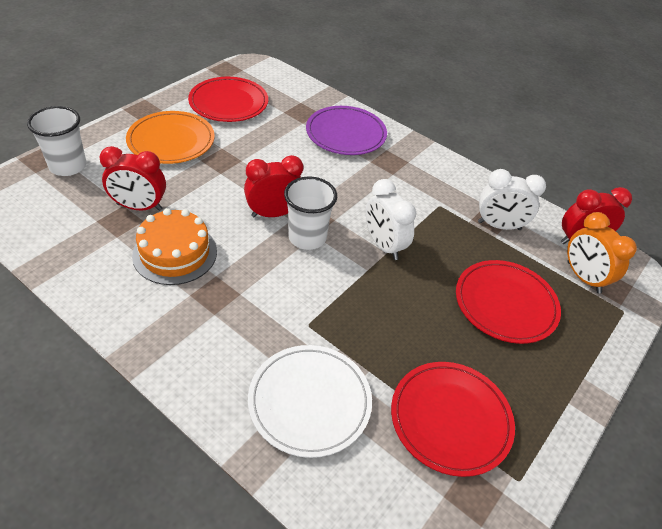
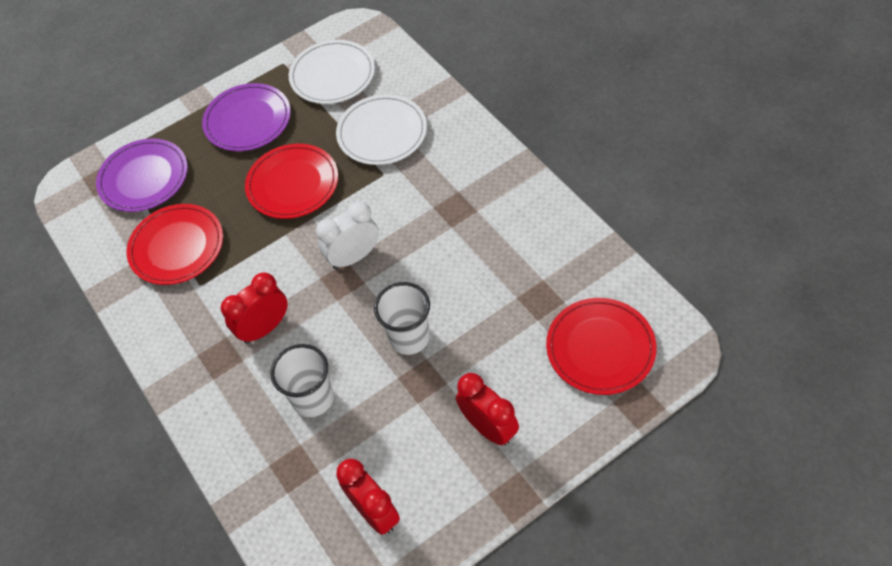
orange cake: 1 -> 0
orange clock: 1 -> 0
orange plate: 1 -> 0
purple plate: 1 -> 2
white clock: 2 -> 1
white plate: 1 -> 2

